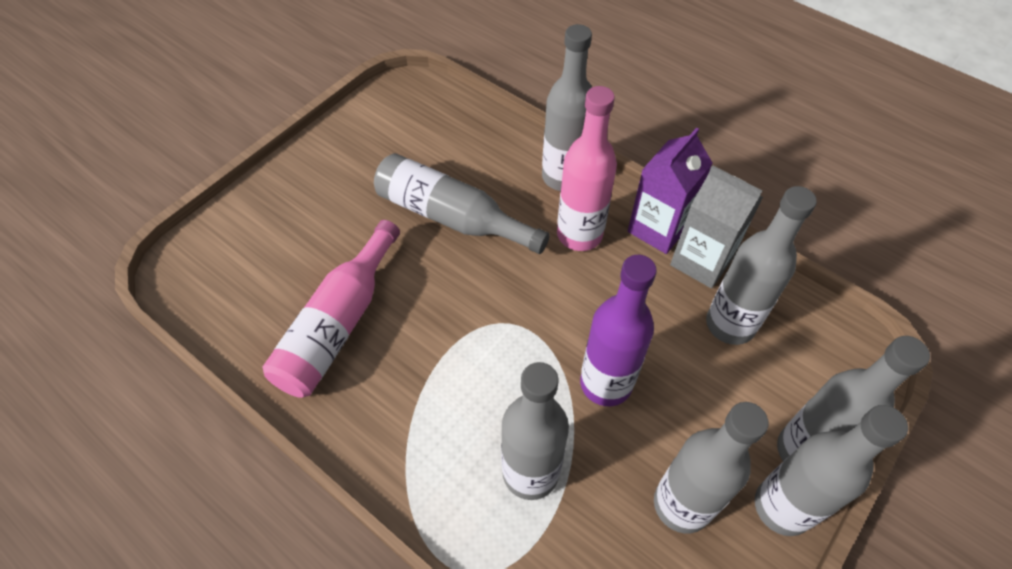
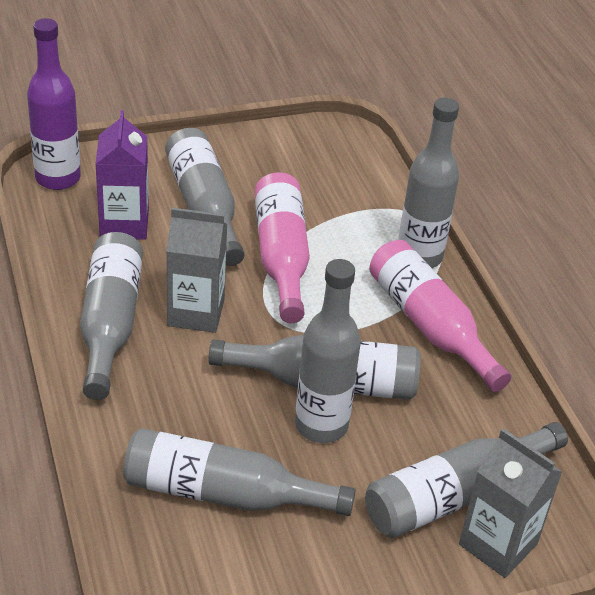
grey carton: 1 -> 2

